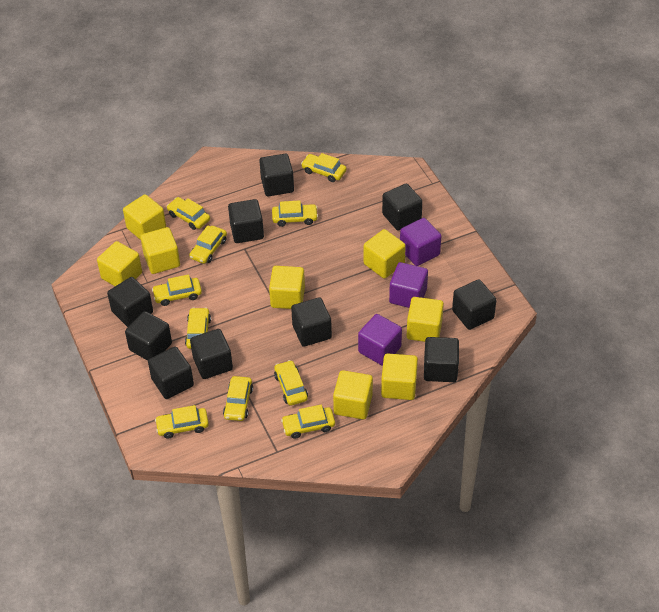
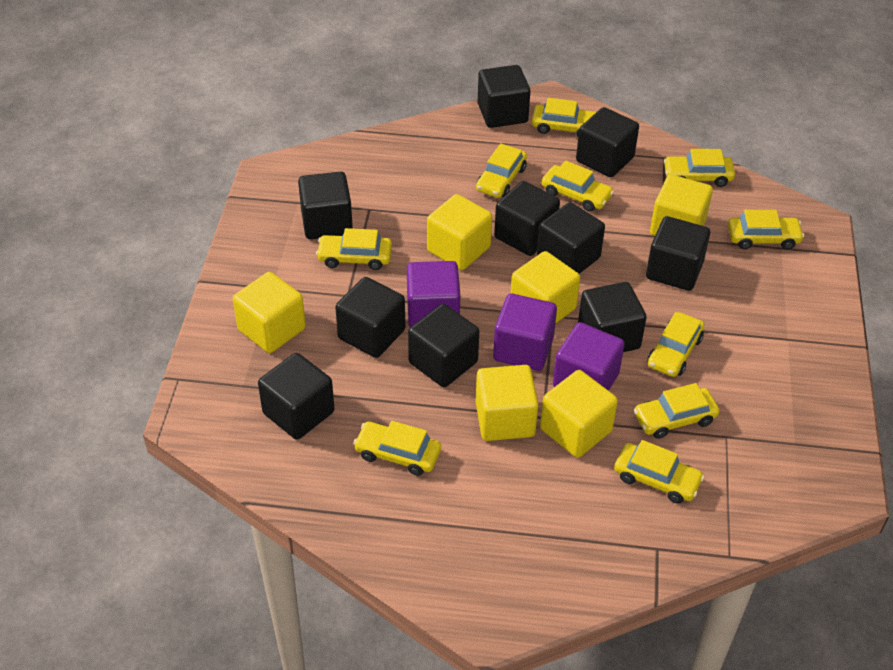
yellow cube: 8 -> 6

